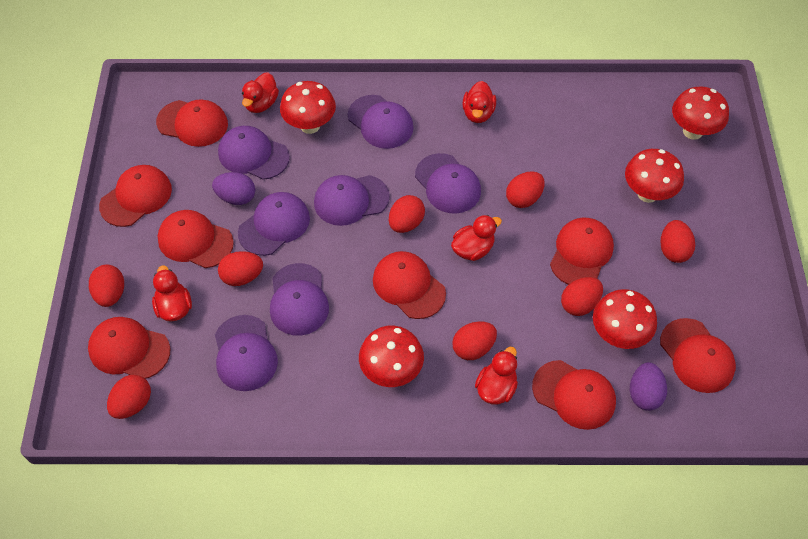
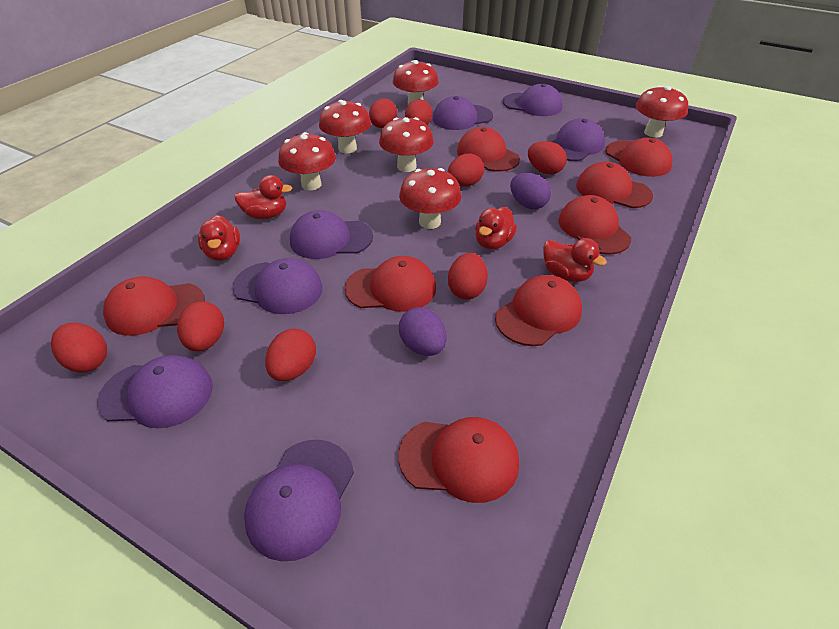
red duck: 5 -> 4
red mushroom: 5 -> 6

